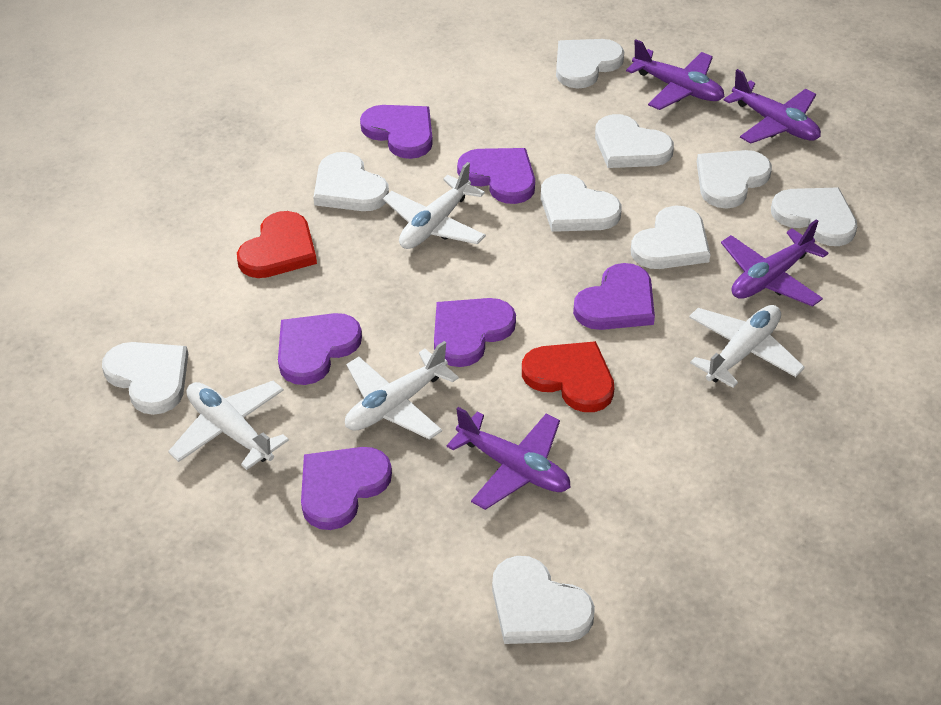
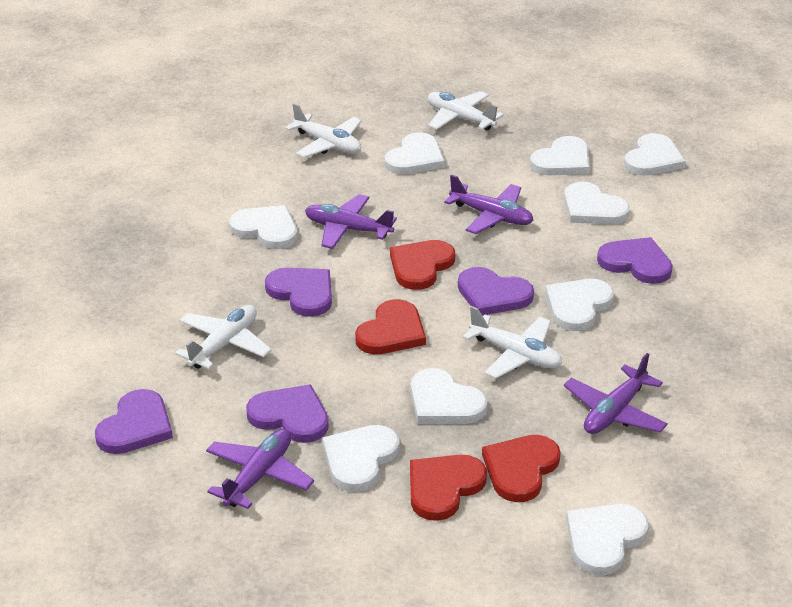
purple heart: 6 -> 5
red heart: 2 -> 4

